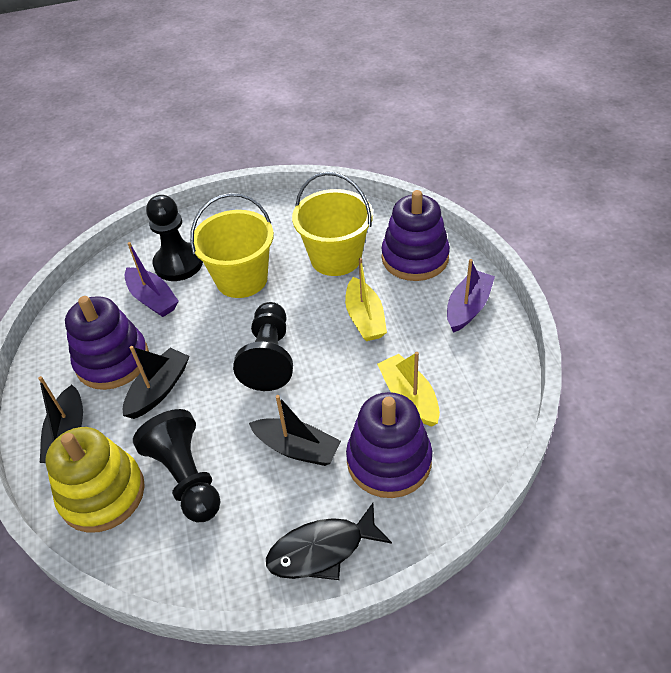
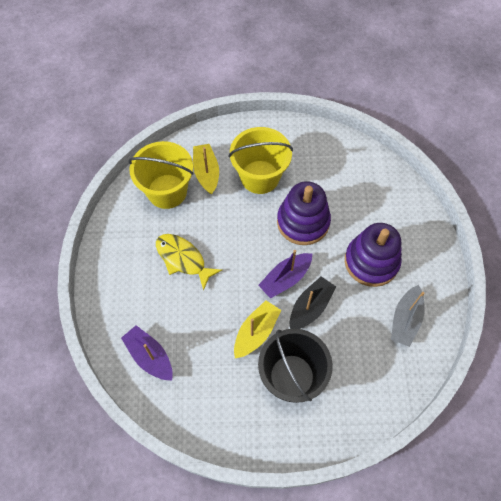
black boat: 3 -> 1
black bucket: 0 -> 1
black fish: 1 -> 0
black pawn: 3 -> 0
grey boat: 0 -> 1
purple stacking toy: 3 -> 2
yellow fish: 0 -> 1
yellow stacking toy: 1 -> 0

